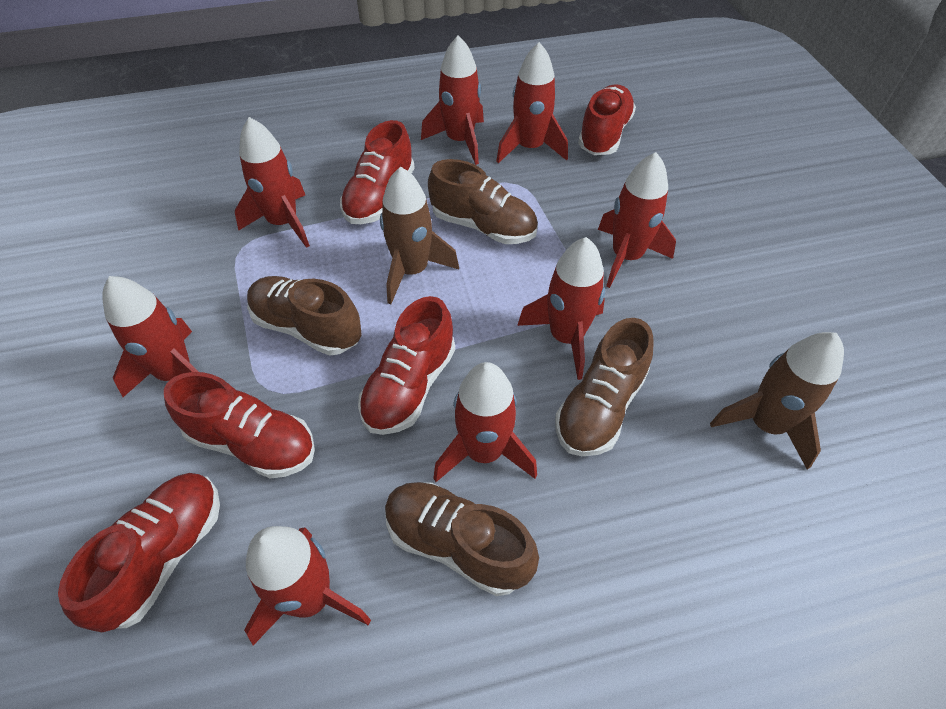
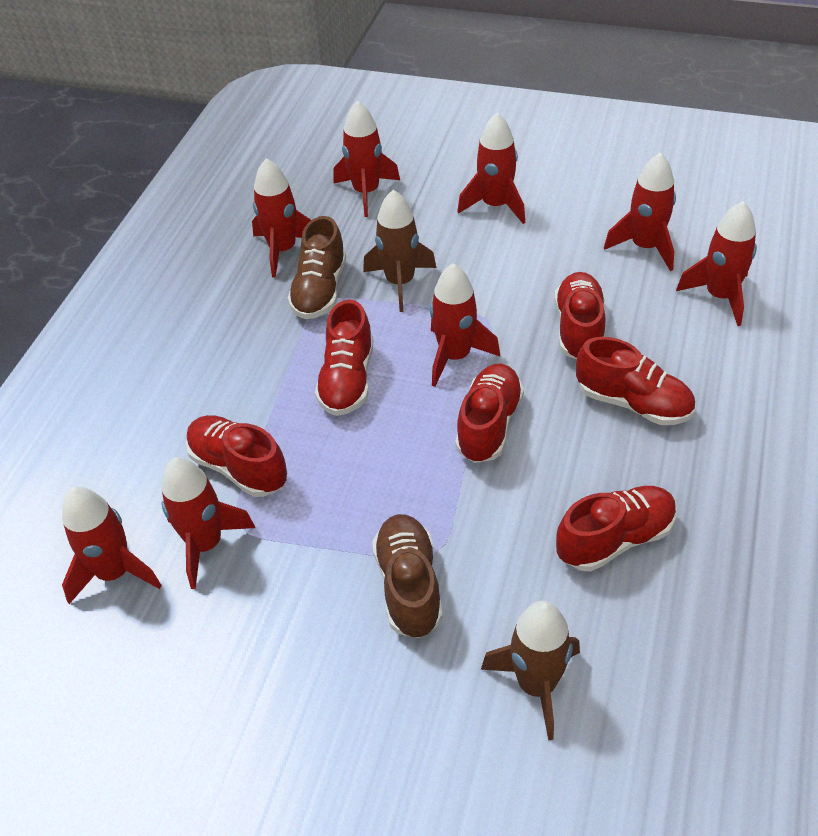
brown shoe: 4 -> 2
red shoe: 5 -> 6

